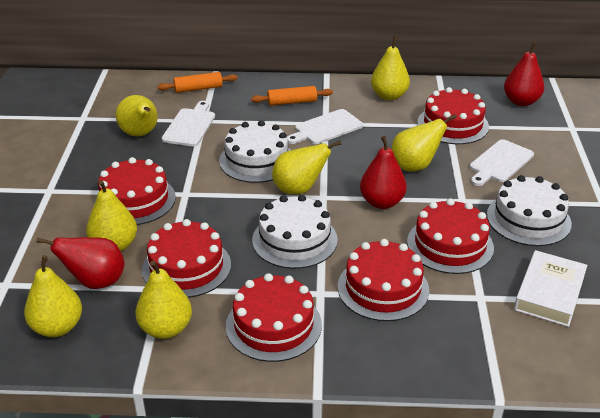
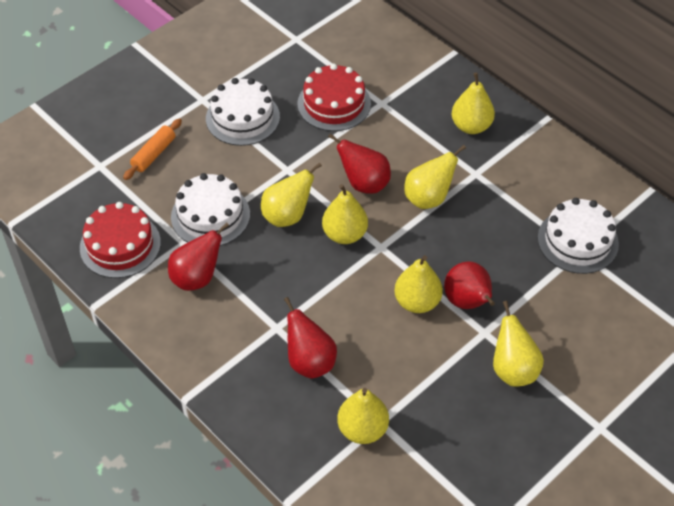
orange rolling pin: 2 -> 1
red cake: 6 -> 2
red pear: 3 -> 4
white book: 1 -> 0
white cutting board: 3 -> 0

